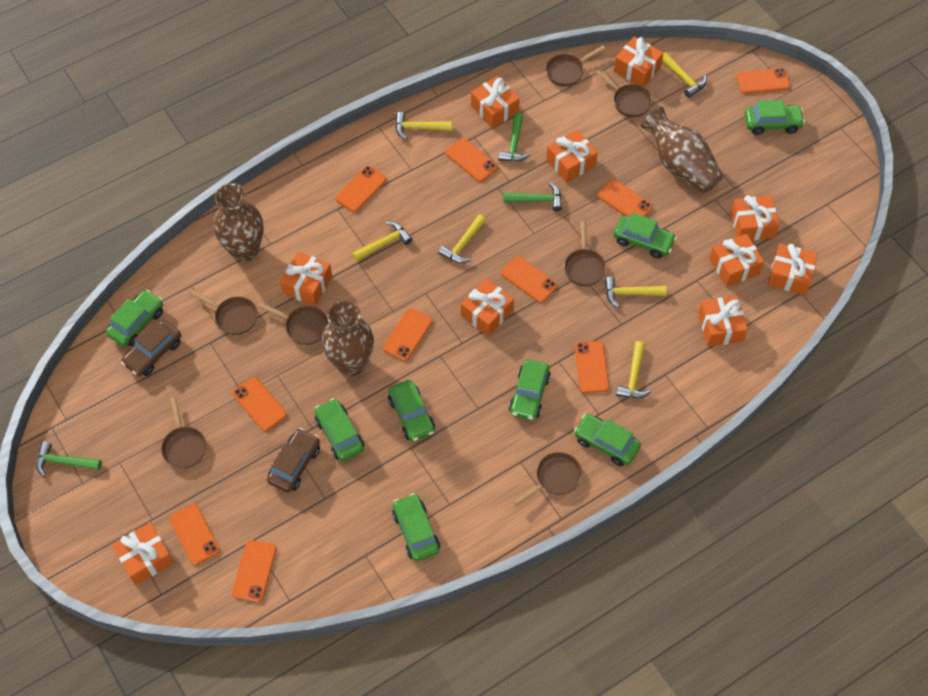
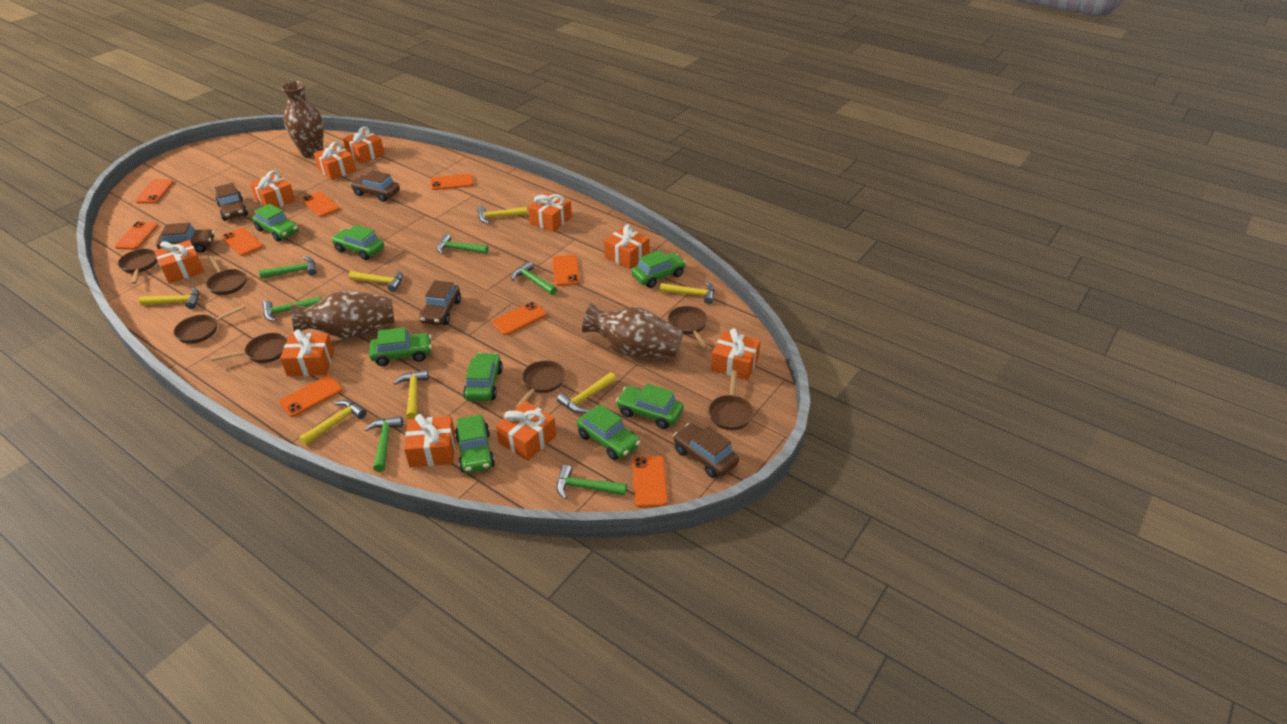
brown car: 2 -> 5
green hammer: 3 -> 6
orange phone: 10 -> 9
yellow hammer: 6 -> 7

